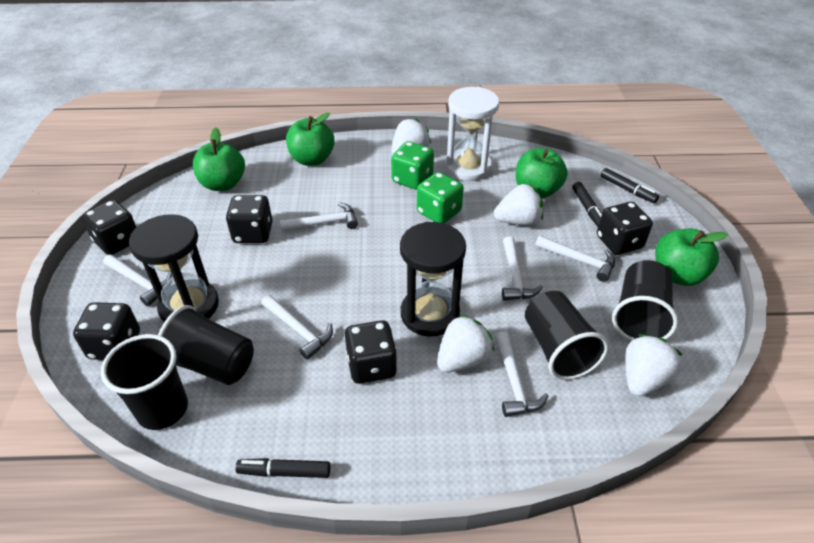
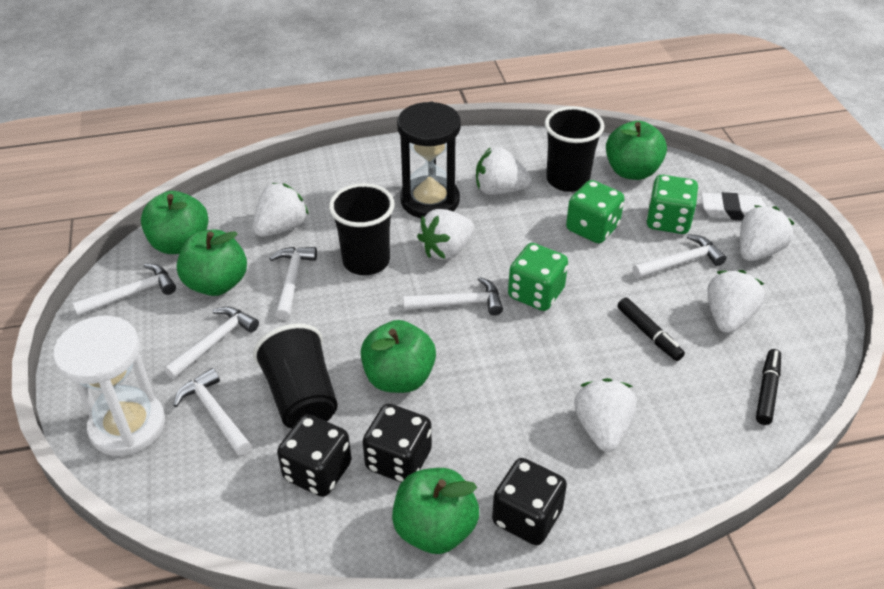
black cup: 4 -> 3
black dice: 5 -> 3
black hourglass: 2 -> 1
black marker: 3 -> 2
green apple: 4 -> 5
green dice: 2 -> 3
white eraser: 0 -> 1
white strawberry: 4 -> 6

